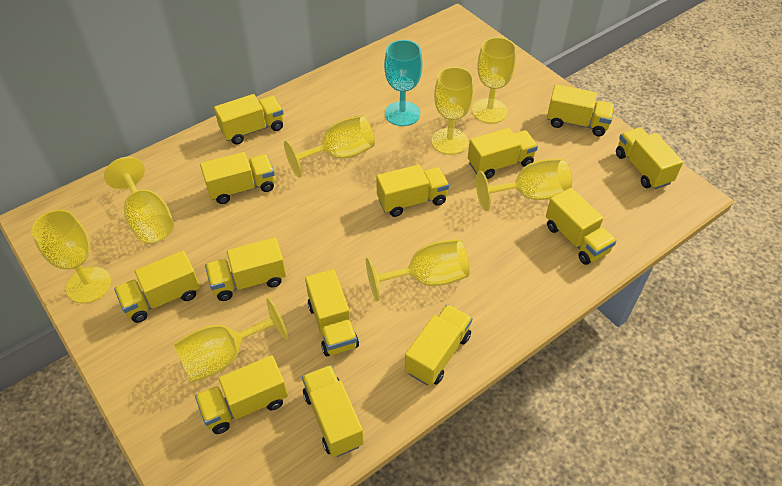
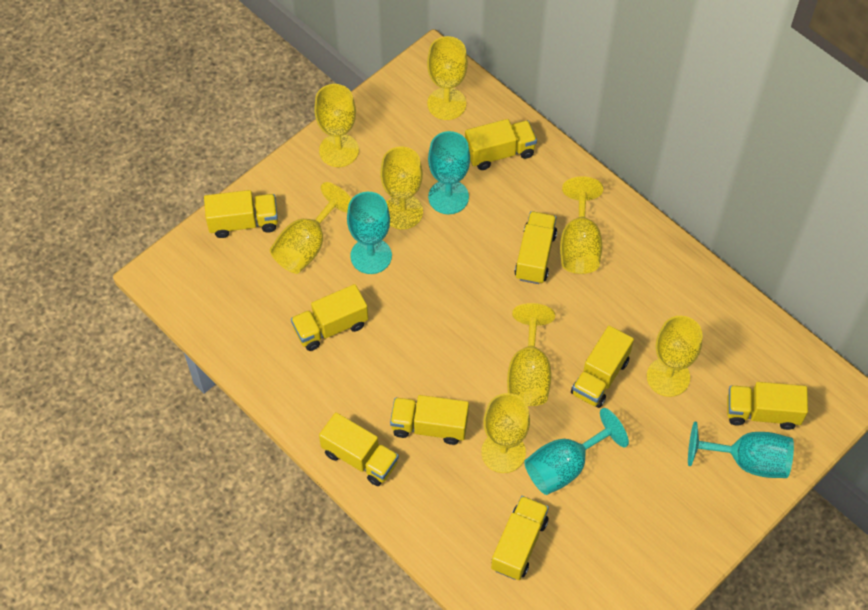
turquoise goblet: 1 -> 4
yellow truck: 13 -> 9

